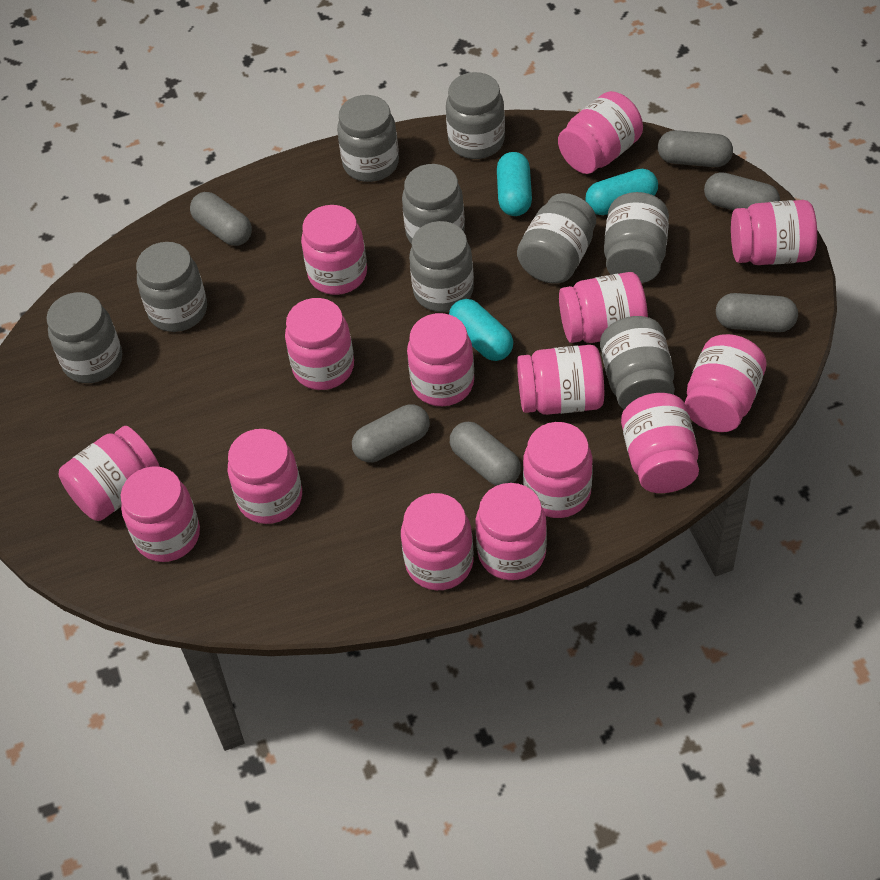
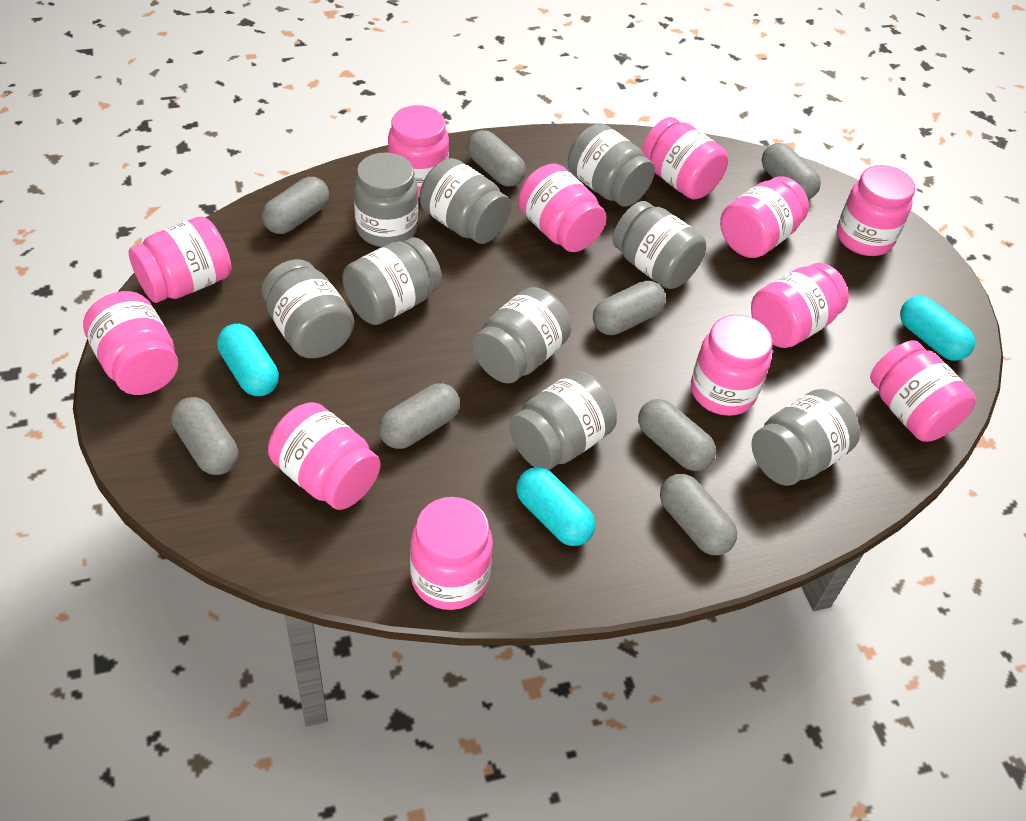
grey capsule: 6 -> 8
pink jar: 15 -> 12

